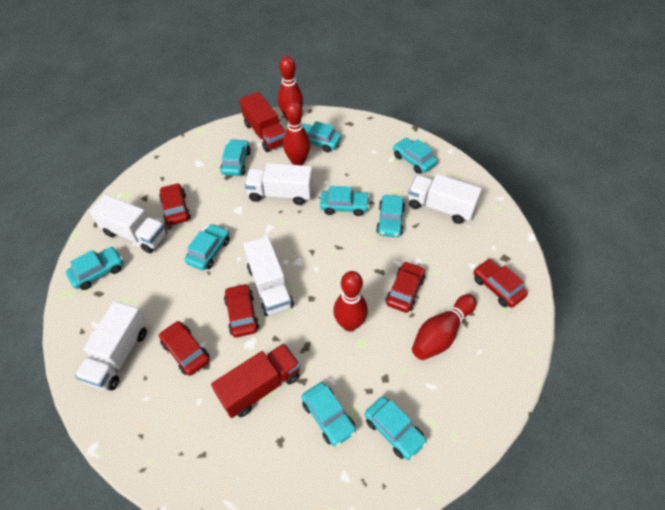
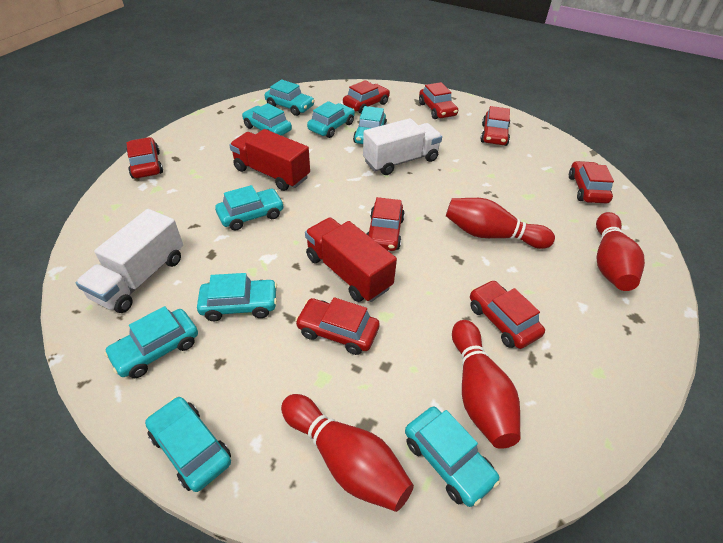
red car: 5 -> 8
white truck: 5 -> 2

